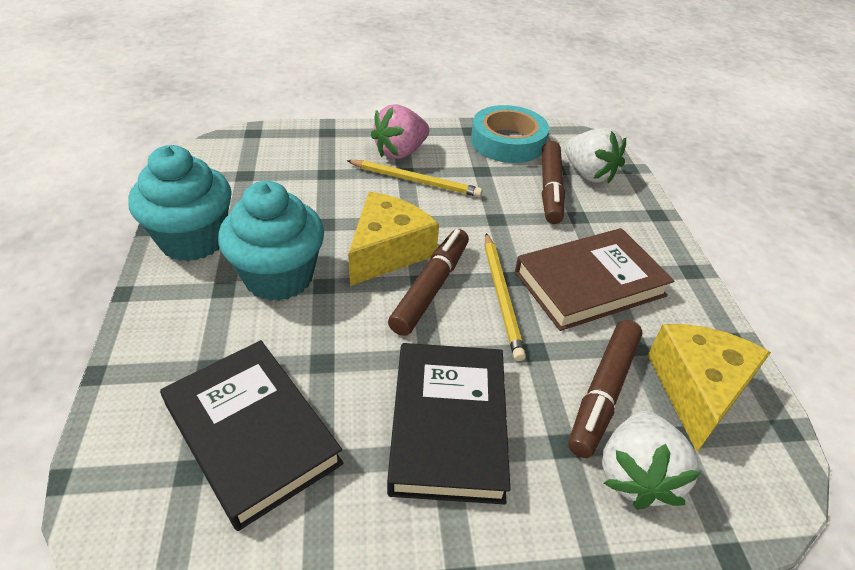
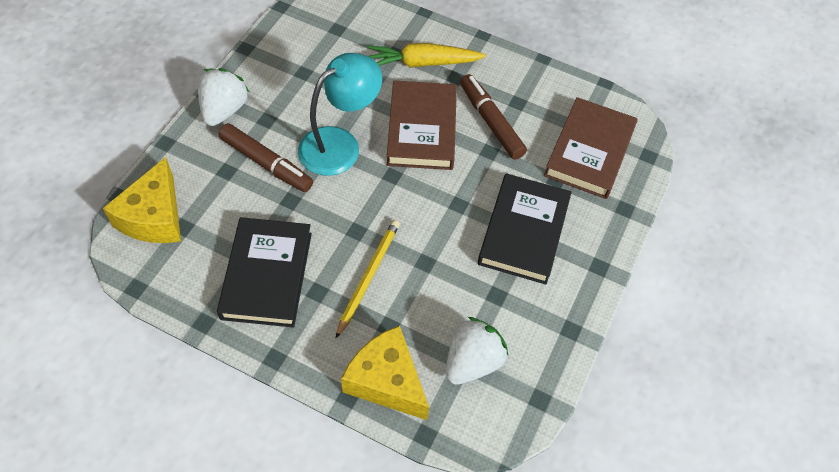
brown book: 1 -> 2
brown marker: 3 -> 2
pink strawberry: 1 -> 0
turquoise cupcake: 2 -> 0
turquoise lamp: 0 -> 1
turquoise tape: 1 -> 0
yellow carrot: 0 -> 1
yellow pencil: 2 -> 1

